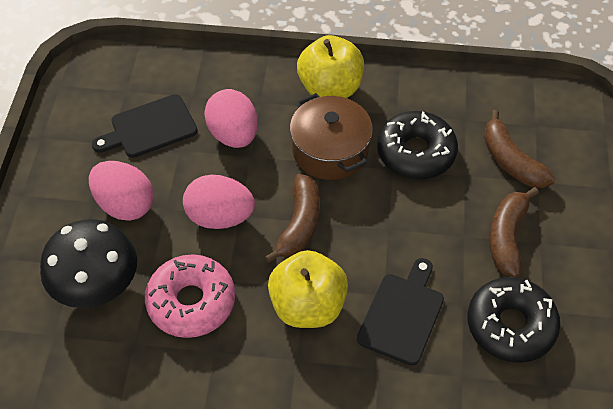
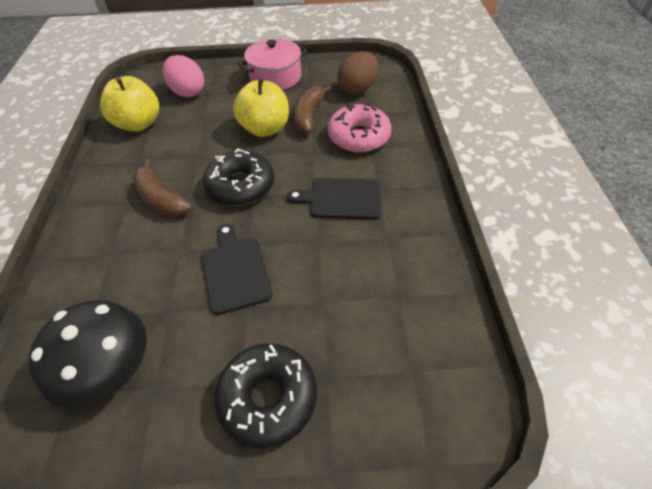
brown banana: 3 -> 2
brown egg: 0 -> 1
brown pot: 1 -> 0
pink egg: 3 -> 1
pink pot: 0 -> 1

